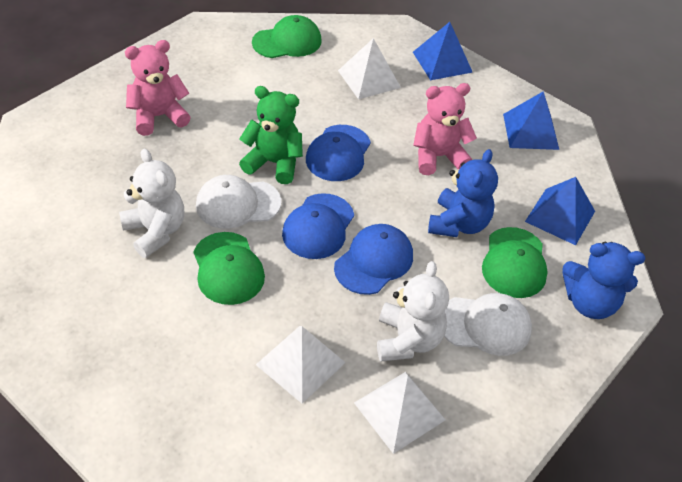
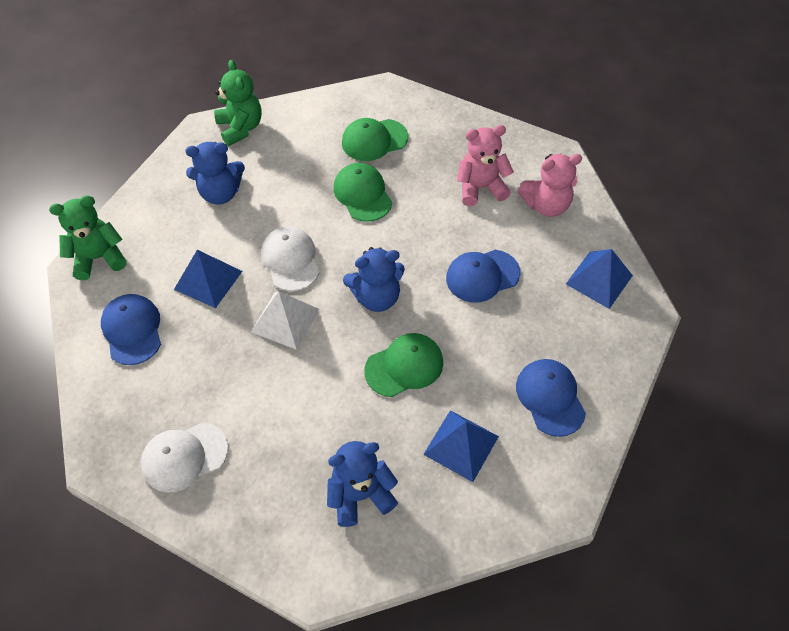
blue teddy bear: 2 -> 3
green teddy bear: 1 -> 2
white pyramid: 3 -> 1
white teddy bear: 2 -> 0

